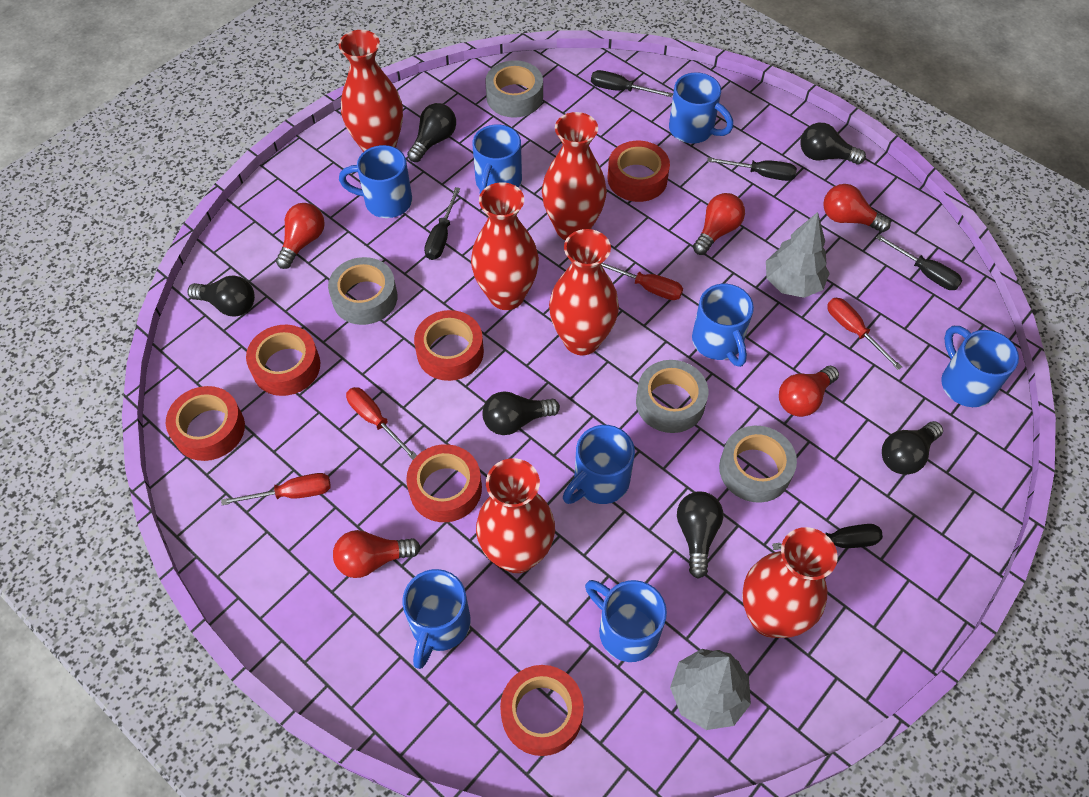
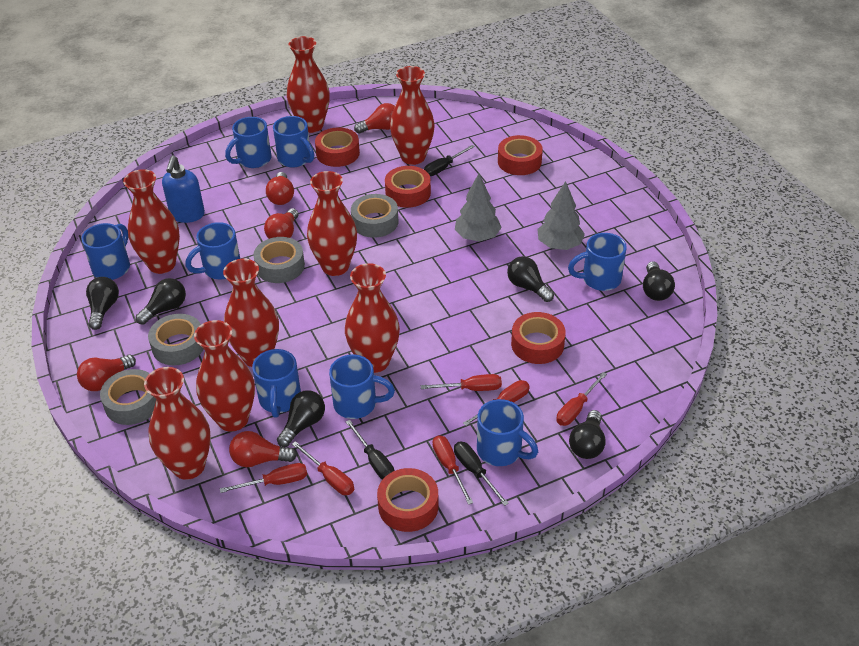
black screwdriver: 5 -> 3
blue soap dispenser: 0 -> 1
red screwdriver: 4 -> 6
red tape: 6 -> 5
red vase: 6 -> 8

